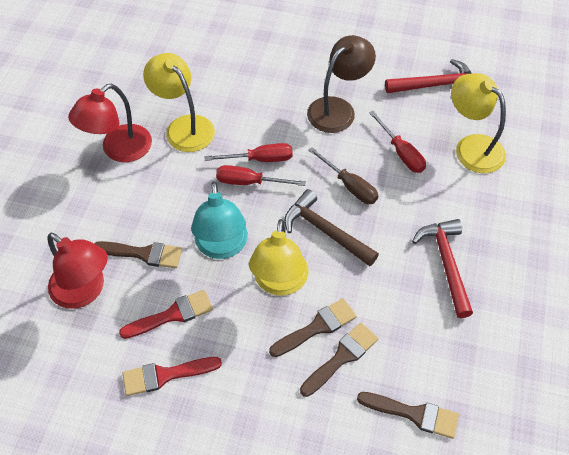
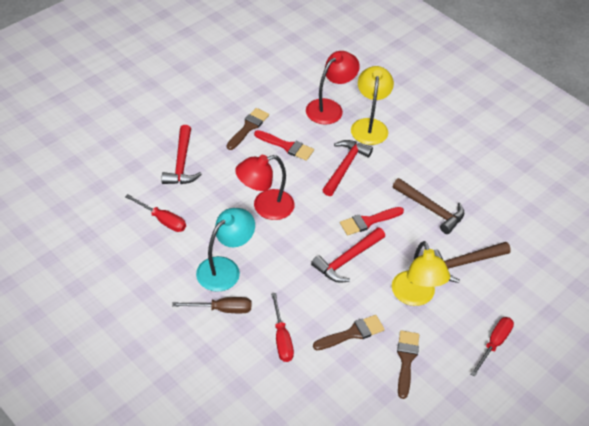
brown brush: 4 -> 3
brown hammer: 1 -> 2
brown lamp: 1 -> 0
red hammer: 2 -> 3
yellow lamp: 3 -> 2

